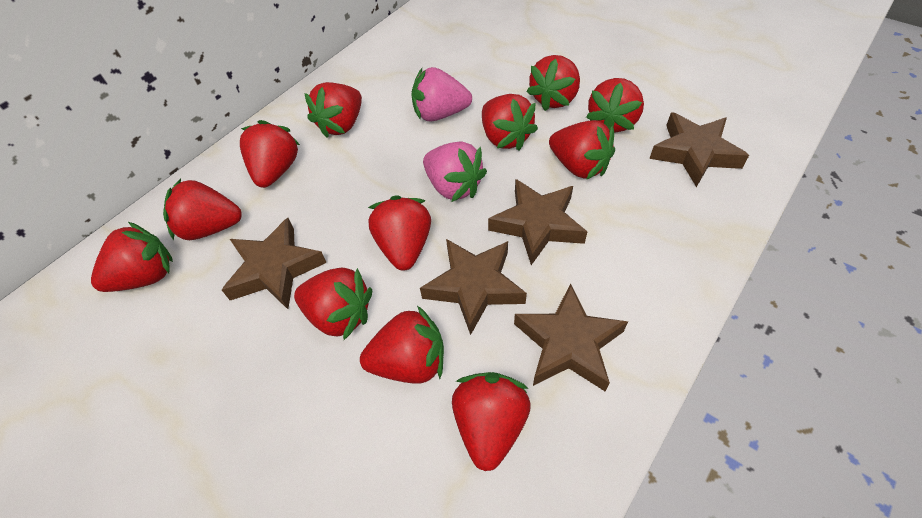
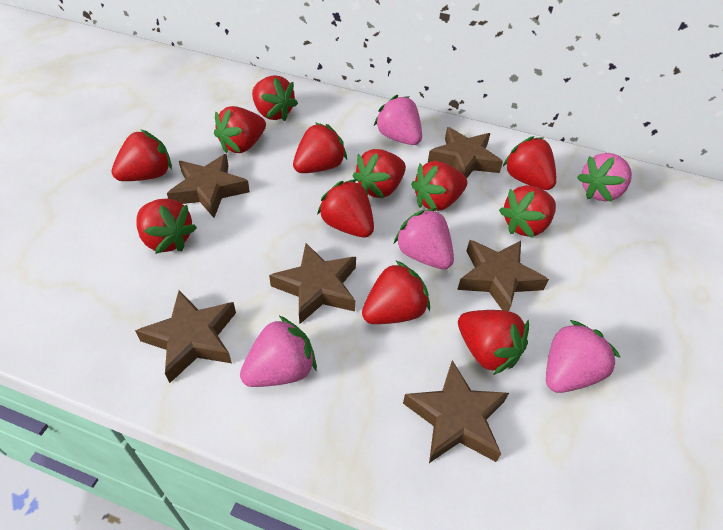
brown star: 5 -> 6
pink strawberry: 2 -> 5

